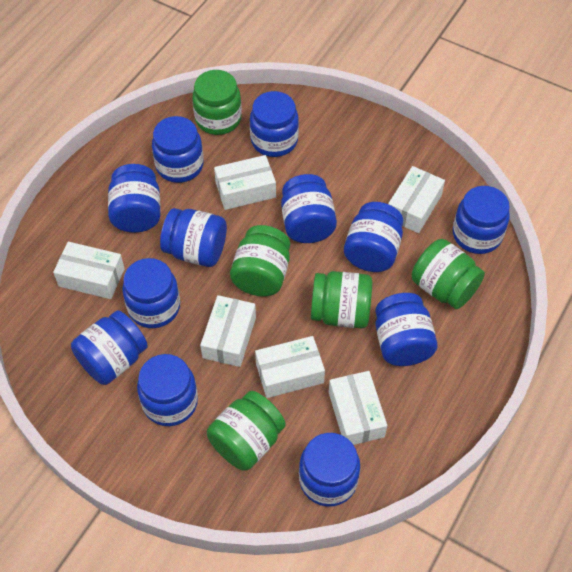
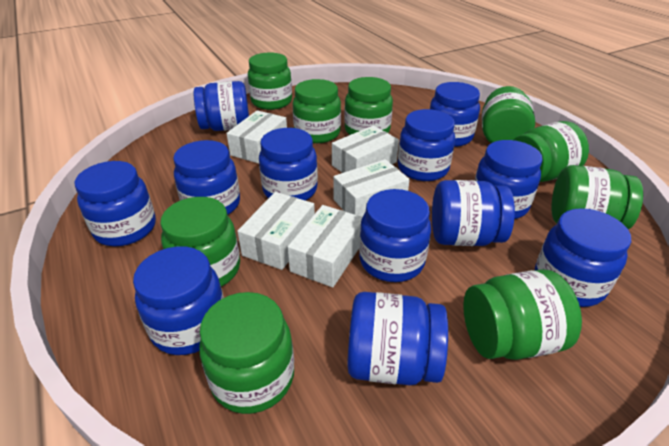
green jar: 5 -> 9
white box: 6 -> 5

